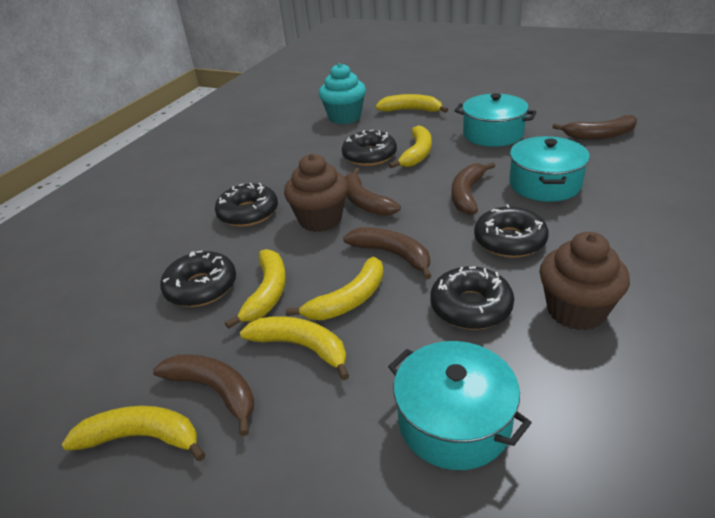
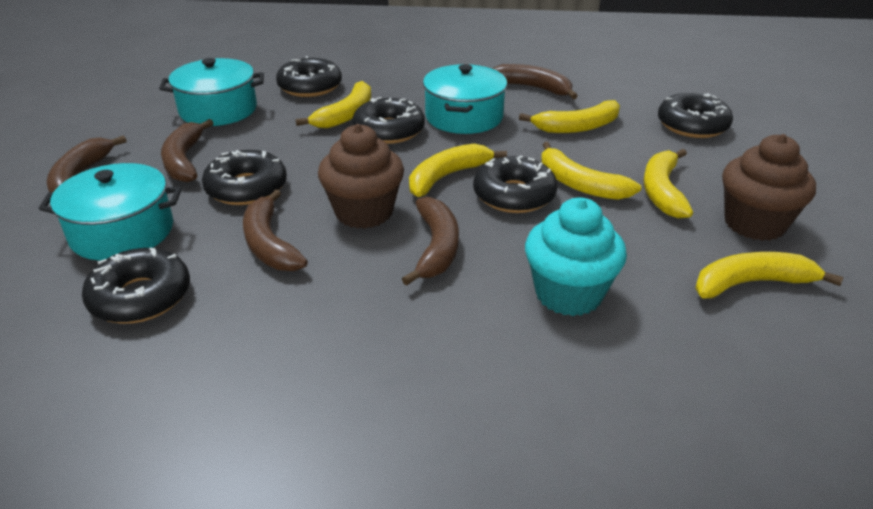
black donut: 5 -> 6

